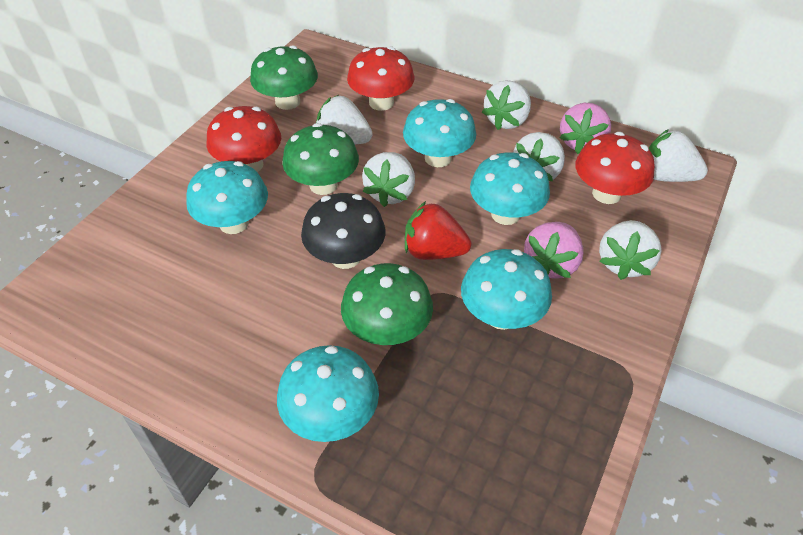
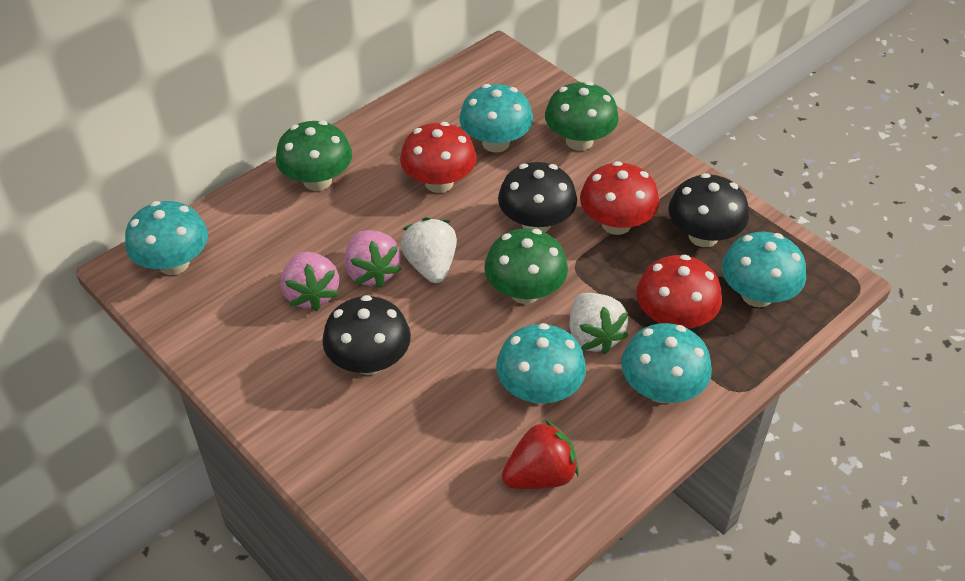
black mushroom: 1 -> 3
white strawberry: 6 -> 2

